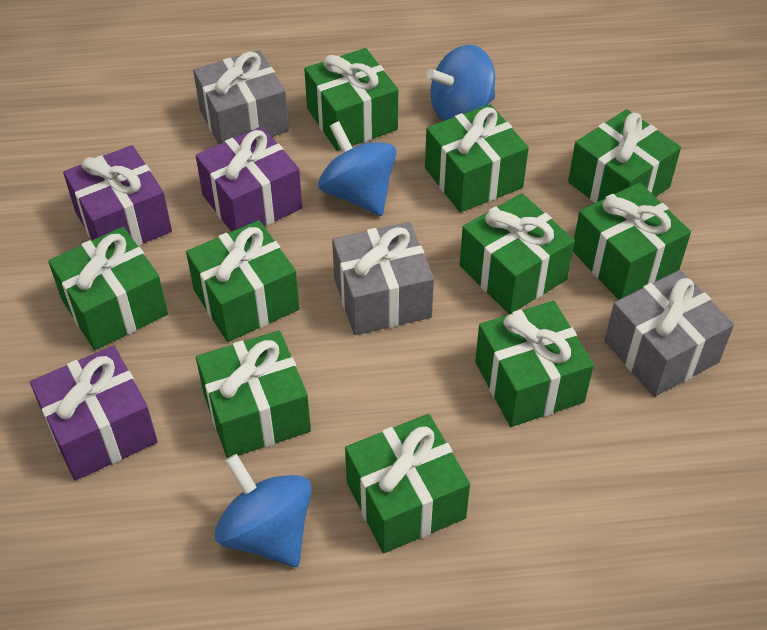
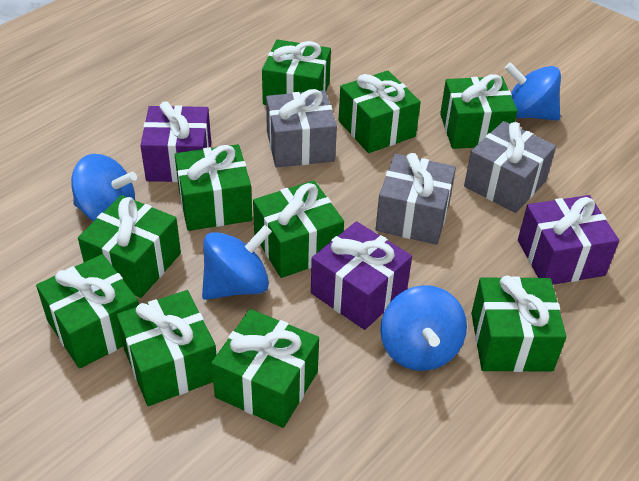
blue spinning top: 3 -> 4

